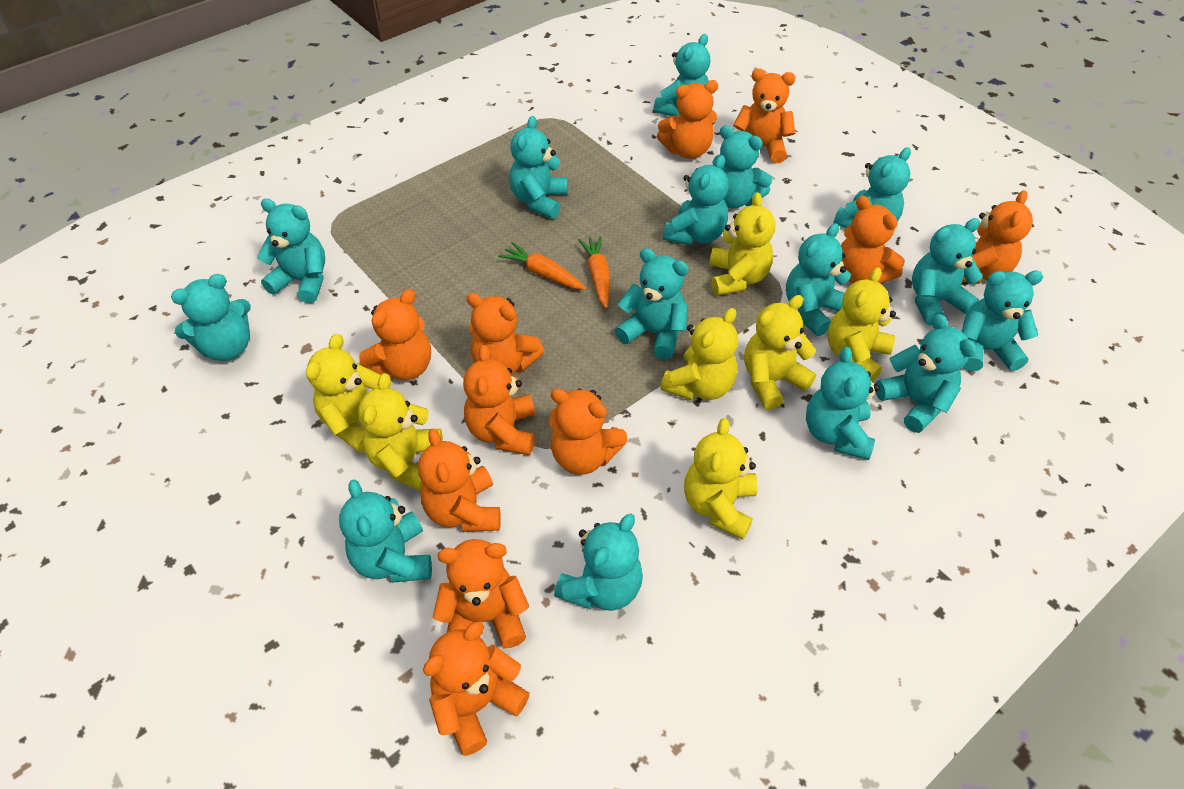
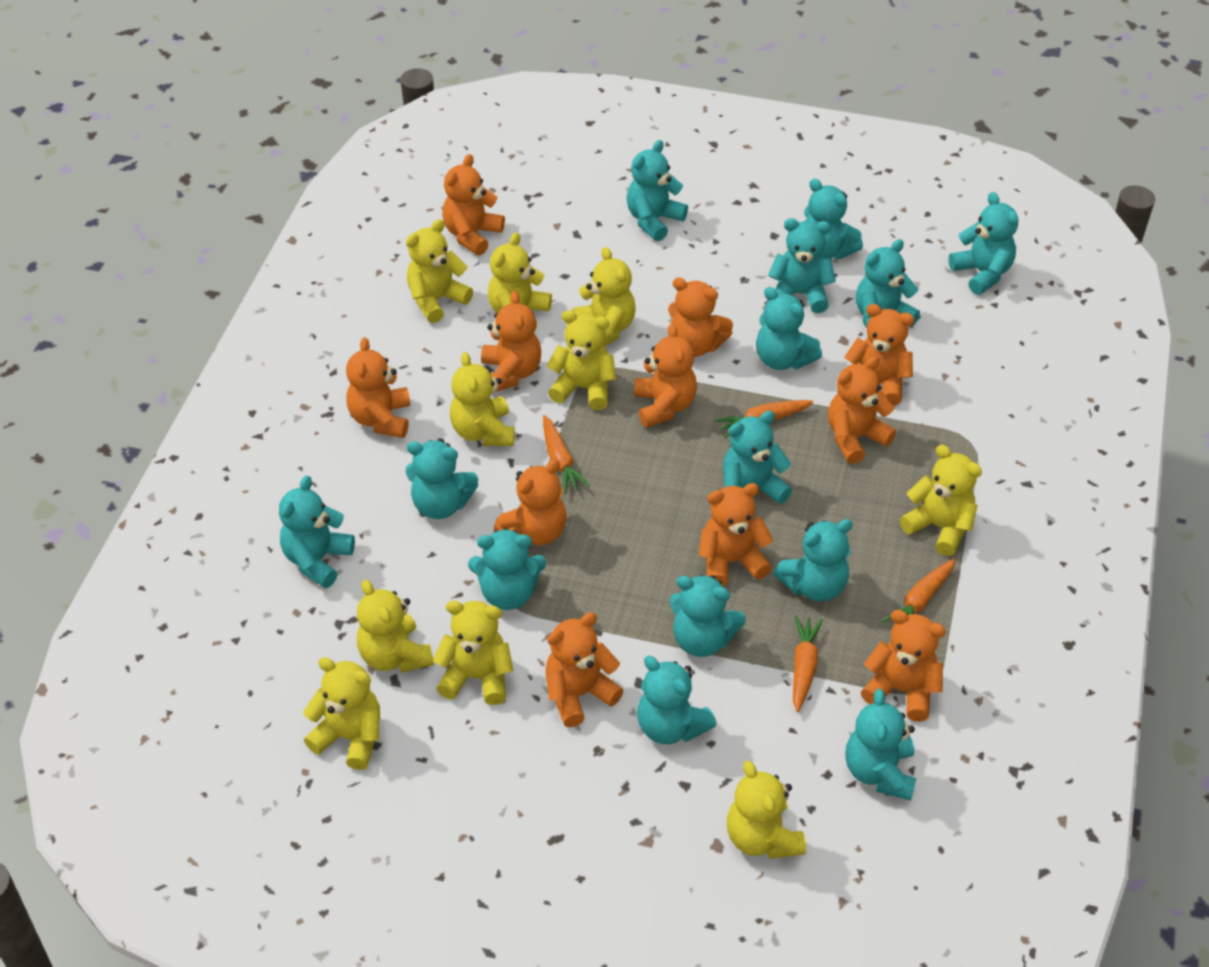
orange carrot: 2 -> 4
turquoise teddy bear: 15 -> 14
yellow teddy bear: 7 -> 10

